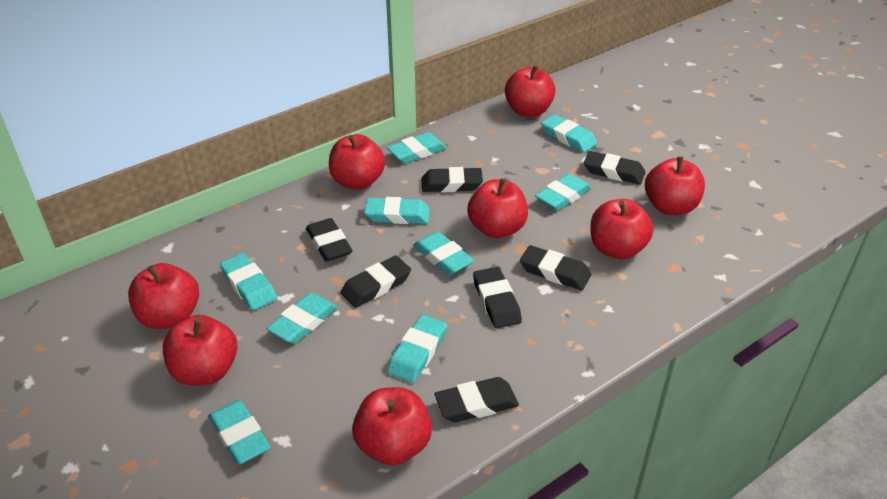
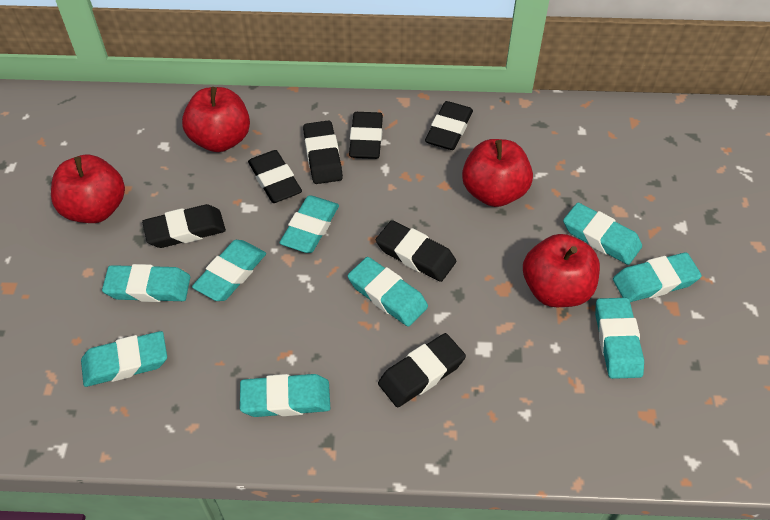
red apple: 8 -> 4

